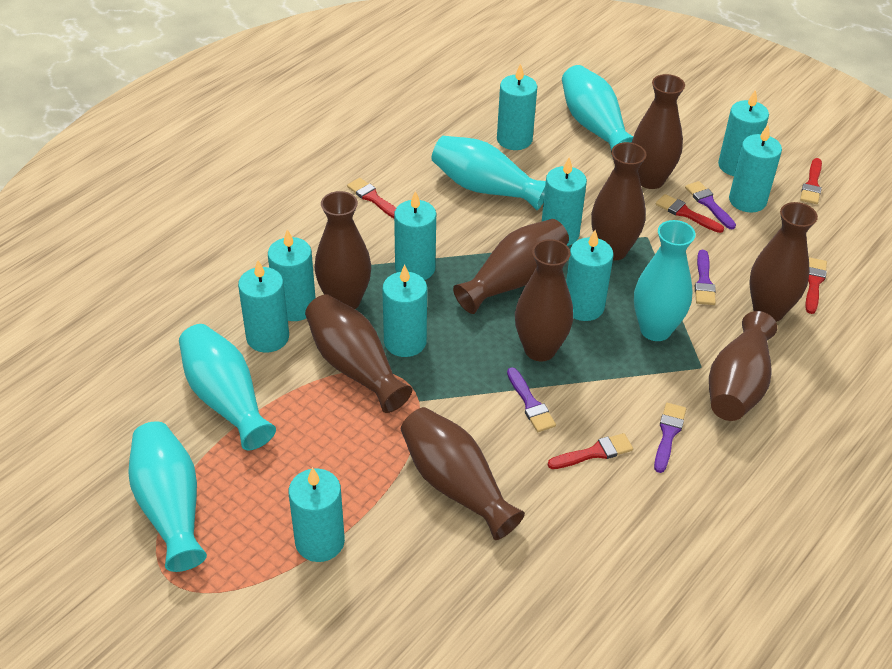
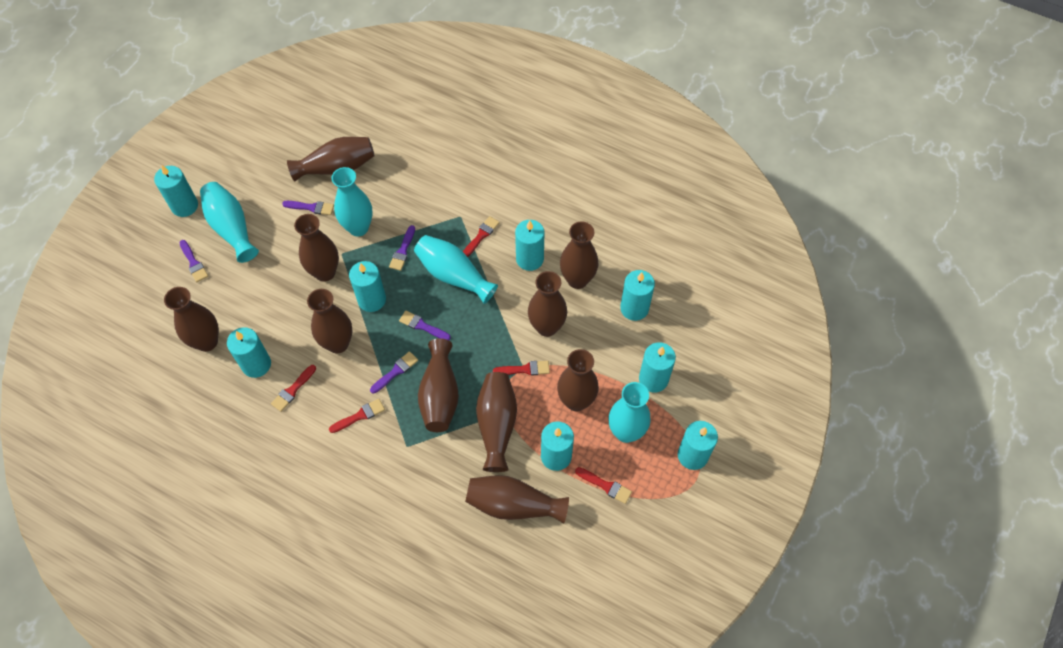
brown vase: 9 -> 10
purple brush: 4 -> 5
turquoise candle: 10 -> 8
turquoise vase: 5 -> 4

